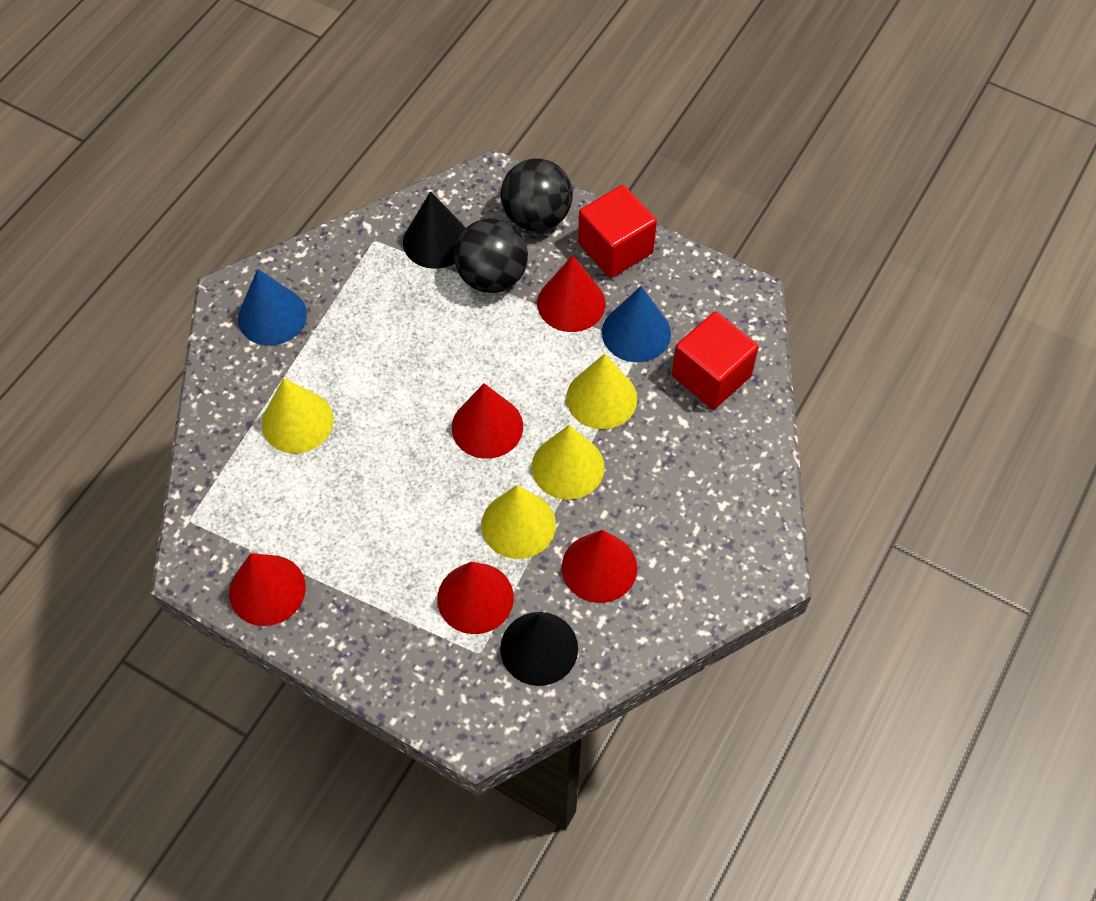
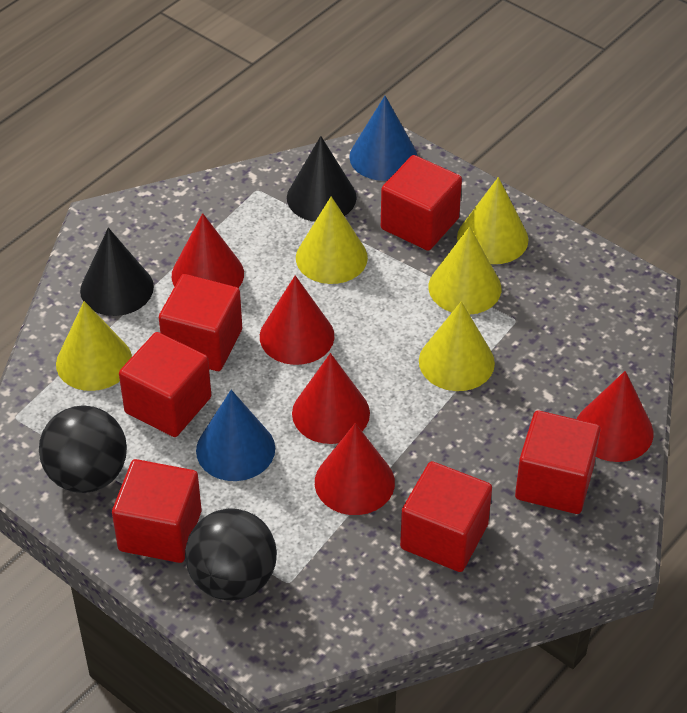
red cube: 2 -> 6
yellow cone: 4 -> 5

